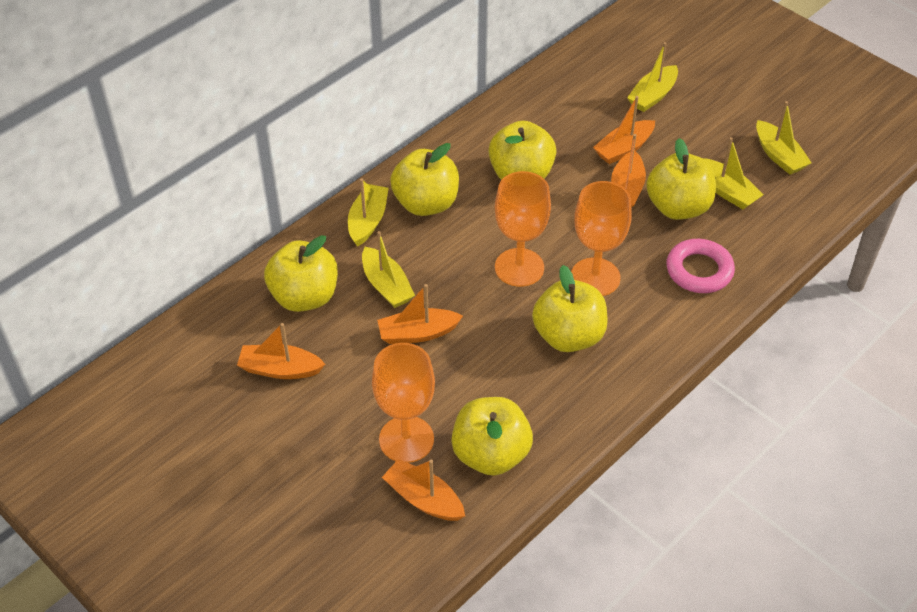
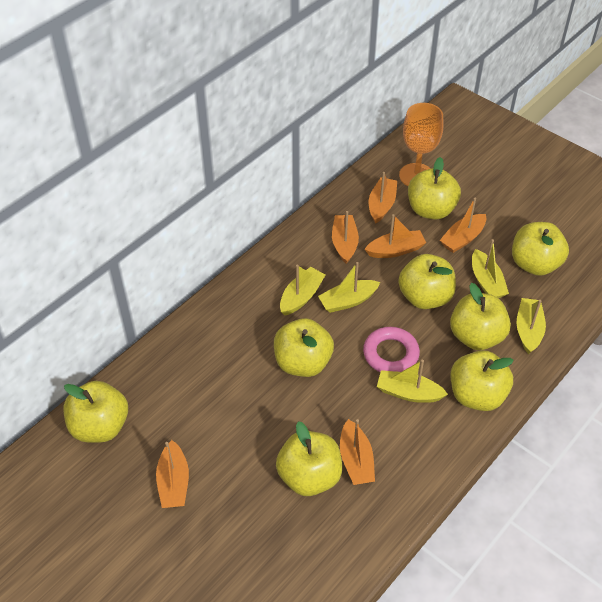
orange boat: 5 -> 6
orange goblet: 3 -> 1
yellow apple: 6 -> 8

